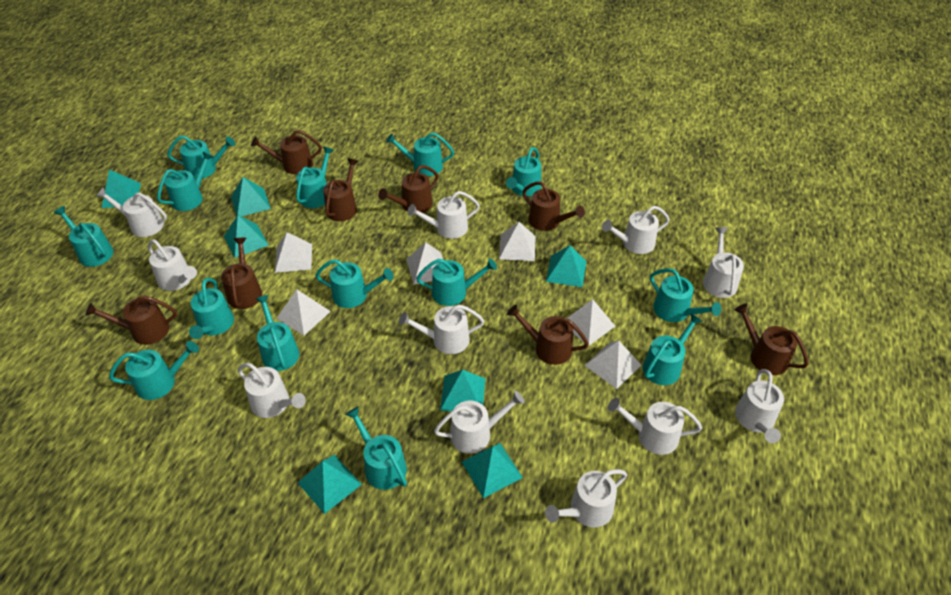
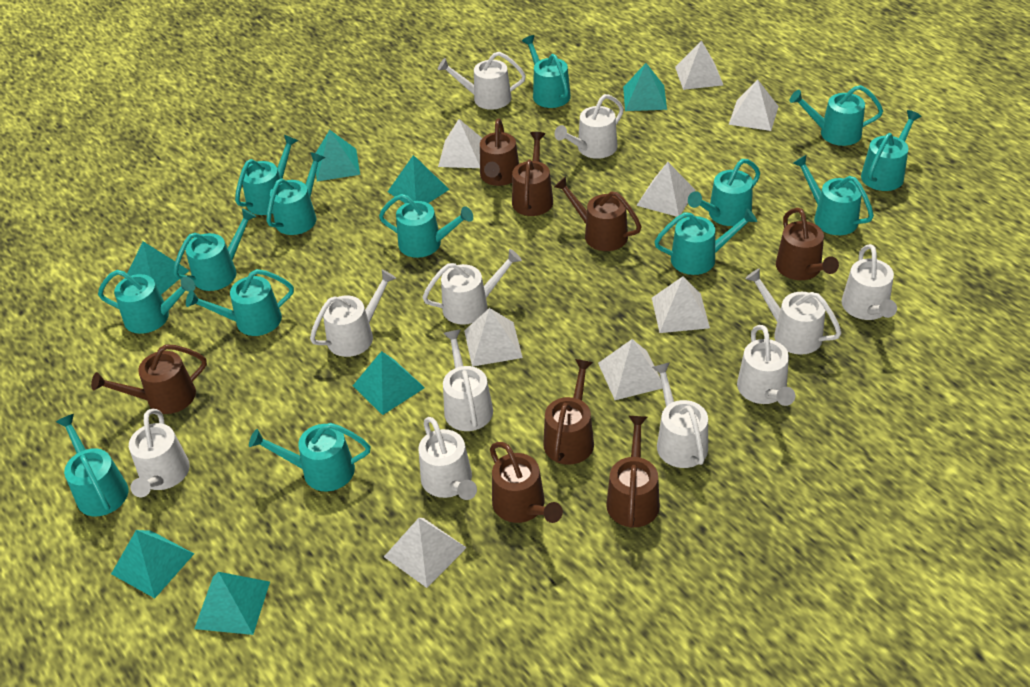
white pyramid: 6 -> 8

